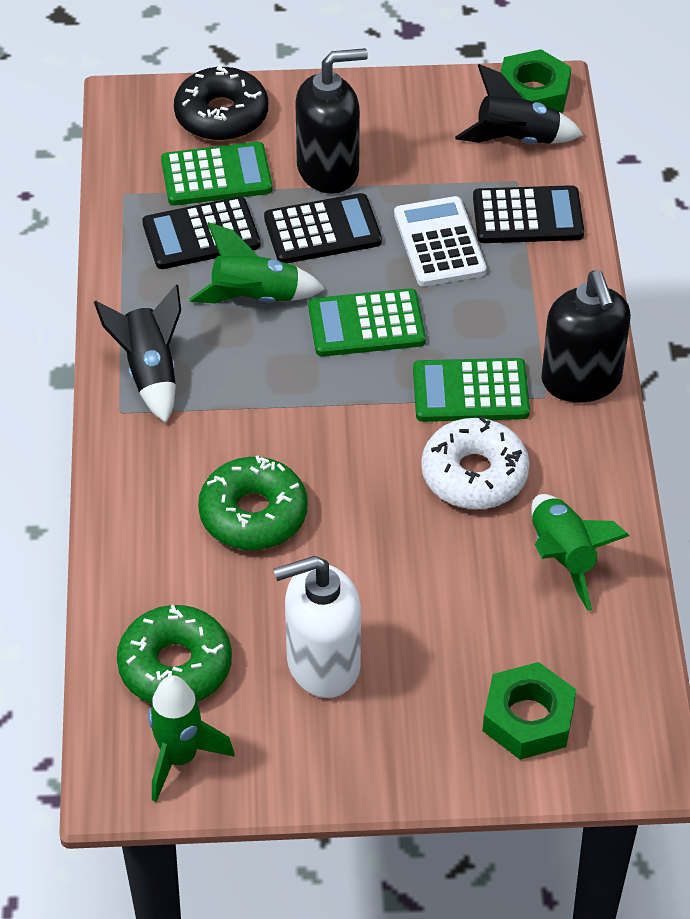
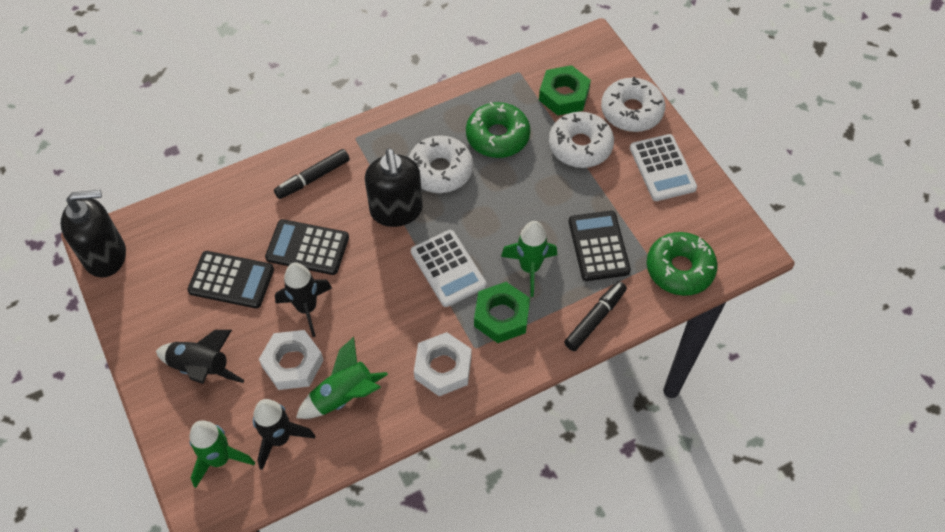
black donut: 1 -> 0
black marker: 0 -> 2
black rocket: 2 -> 3
green calculator: 3 -> 0
white calculator: 1 -> 2
white donut: 1 -> 3
white nut: 0 -> 2
white soap dispenser: 1 -> 0

